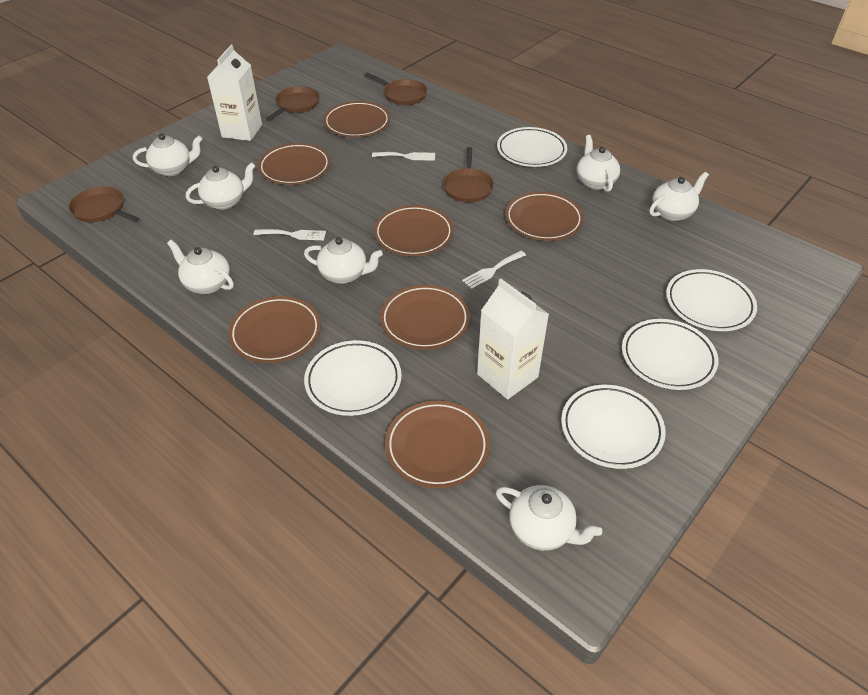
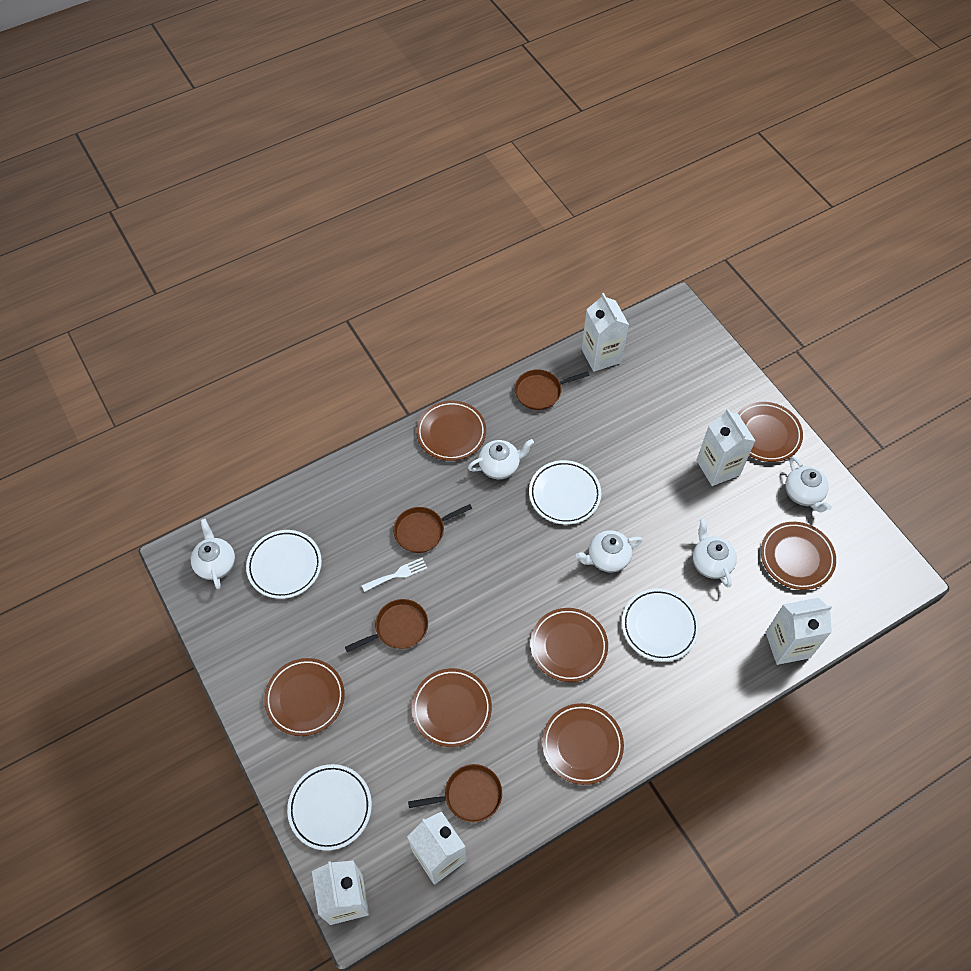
white carton: 2 -> 5
white fork: 3 -> 1
white plate: 5 -> 4
white teapot: 7 -> 5

